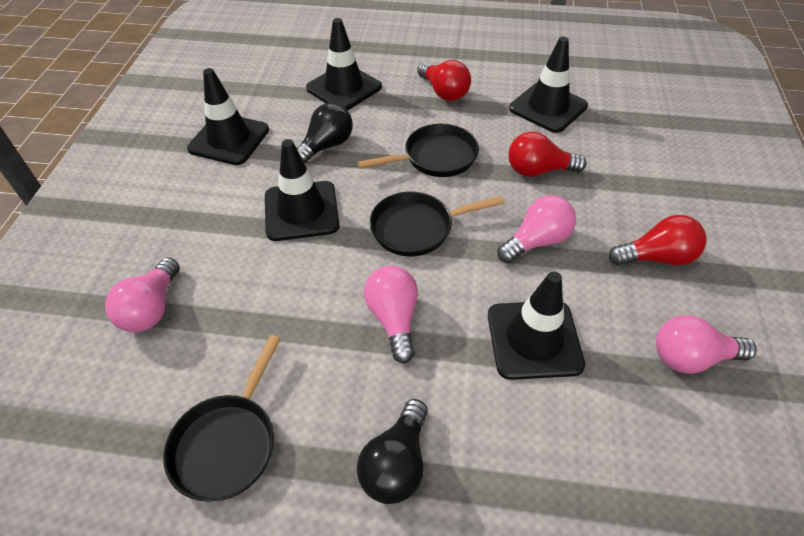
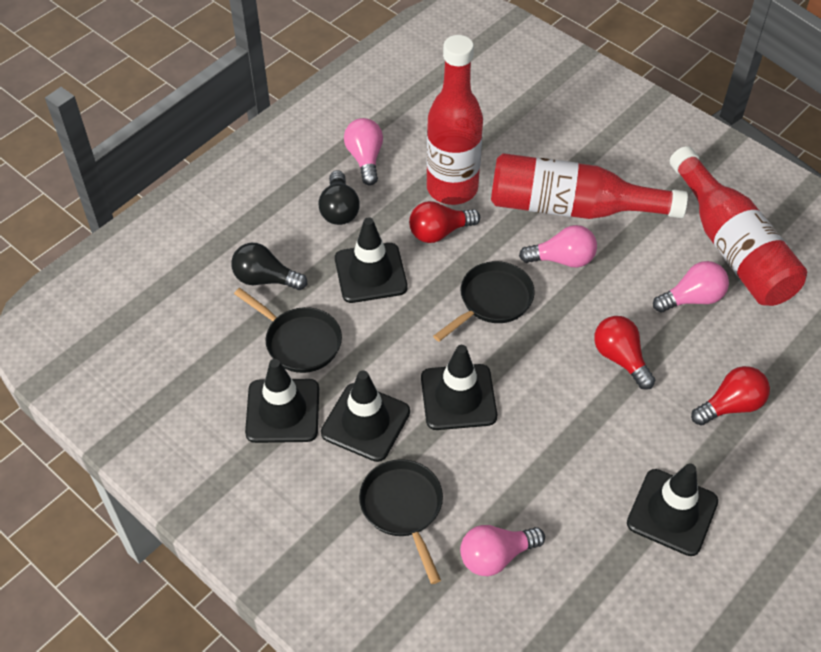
red bottle: 0 -> 3

